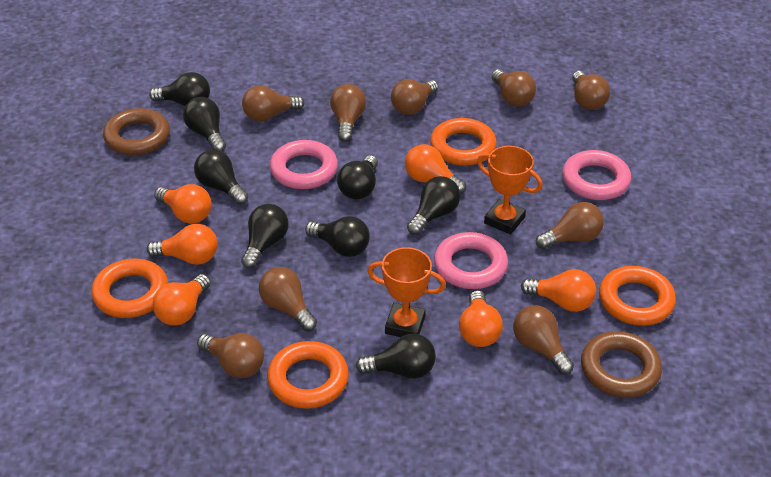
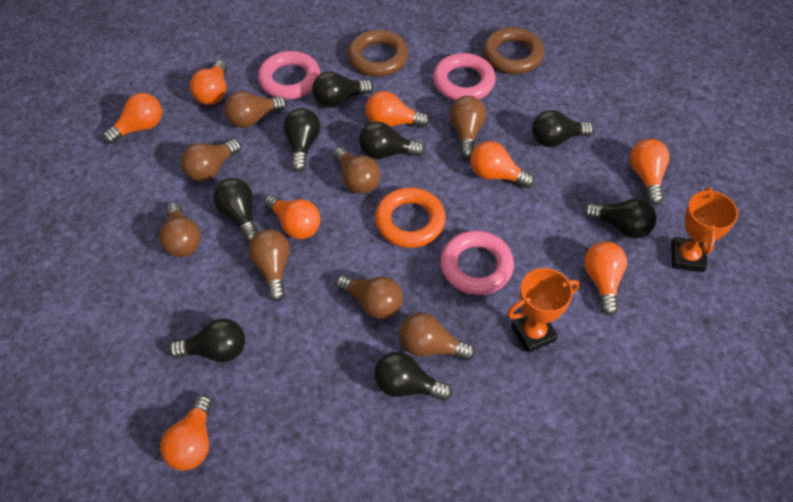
brown light bulb: 9 -> 8
orange light bulb: 6 -> 8
orange ring: 4 -> 1

